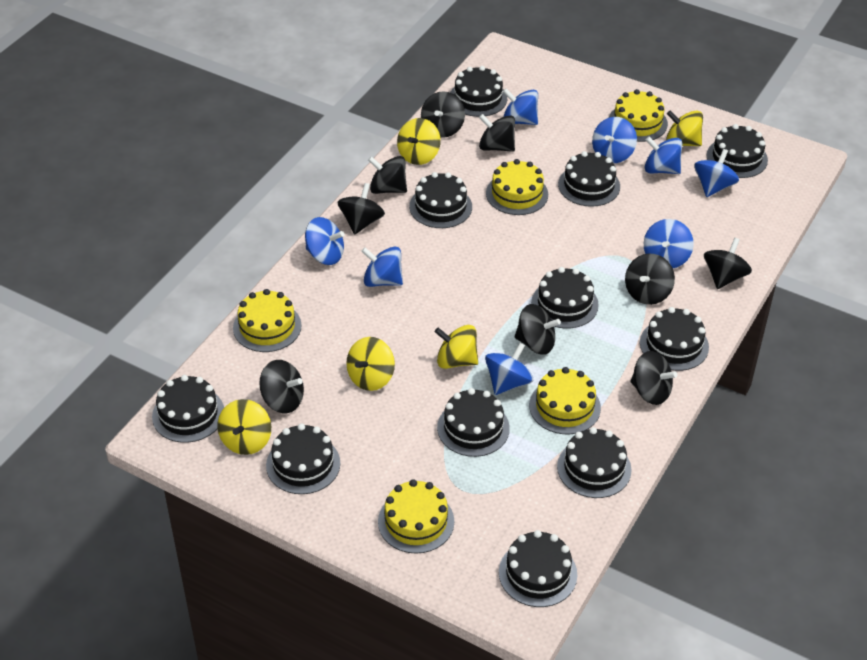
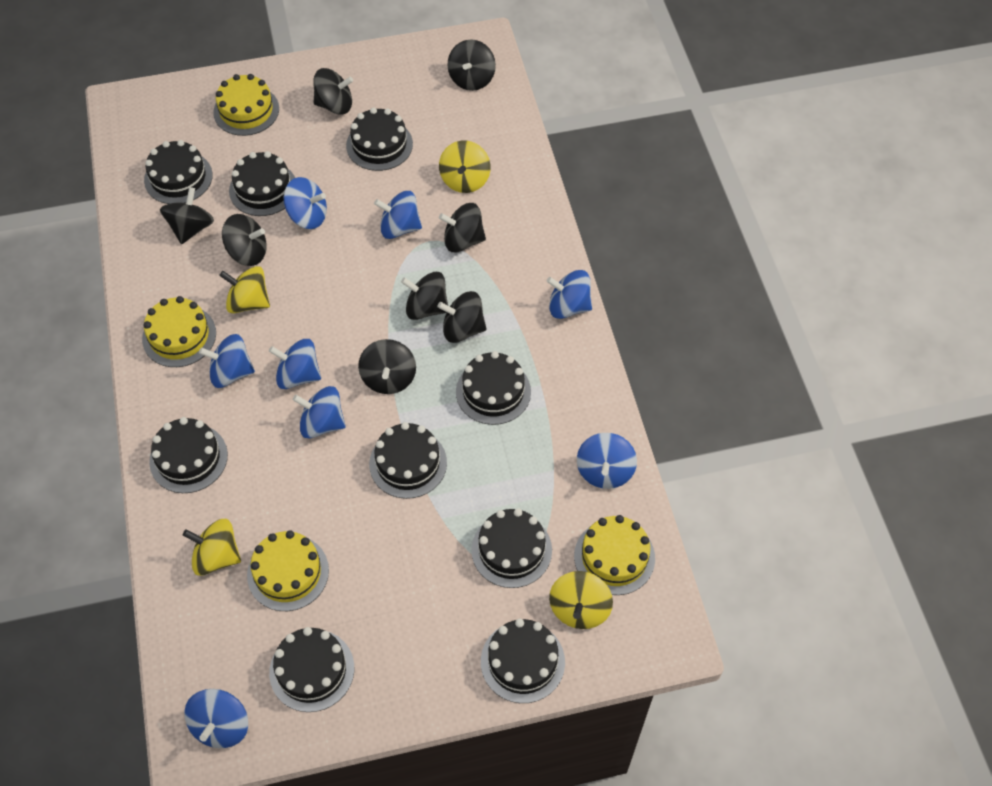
black cake: 11 -> 9
black spinning top: 9 -> 8
yellow cake: 5 -> 4
yellow spinning top: 5 -> 4

